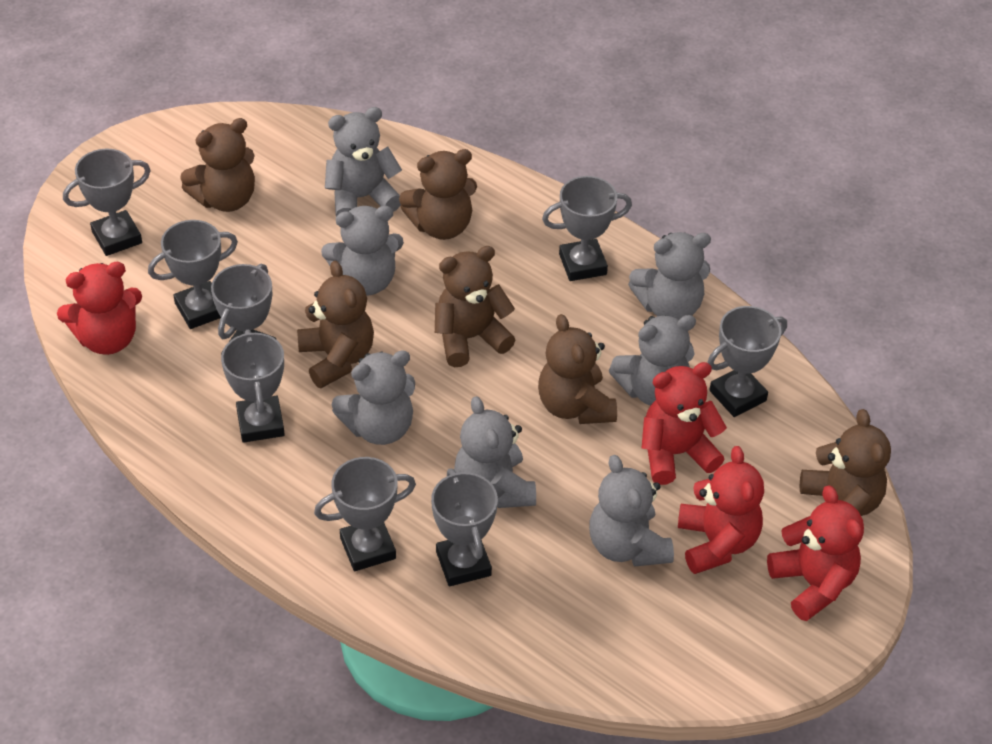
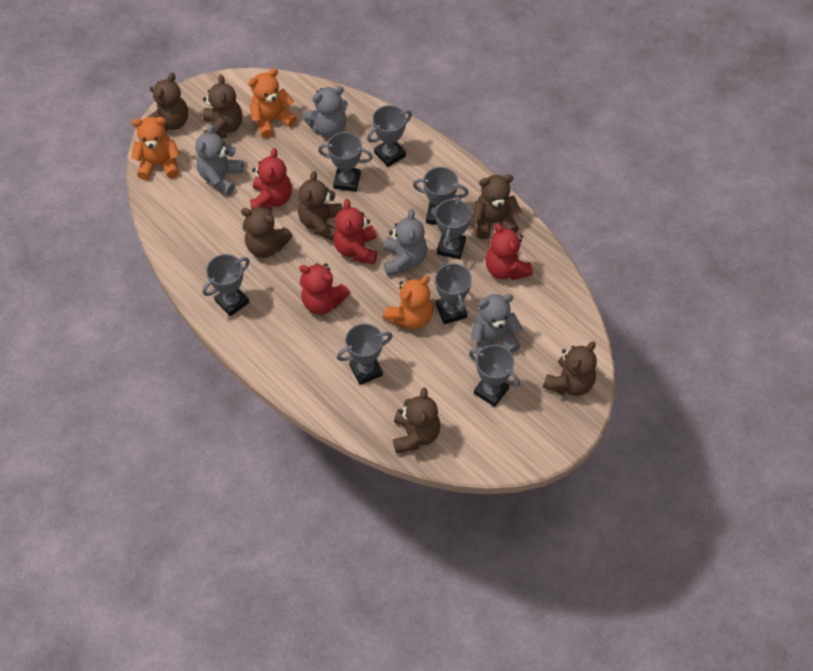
brown teddy bear: 6 -> 7
grey teddy bear: 7 -> 4
orange teddy bear: 0 -> 3

